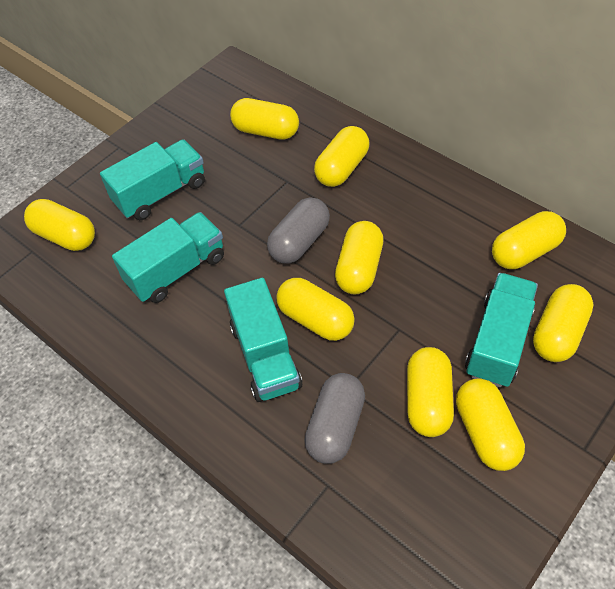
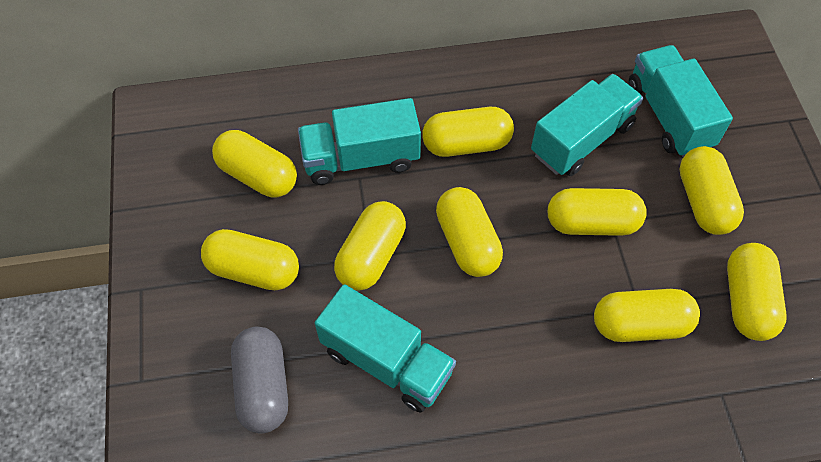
grey capsule: 2 -> 1

